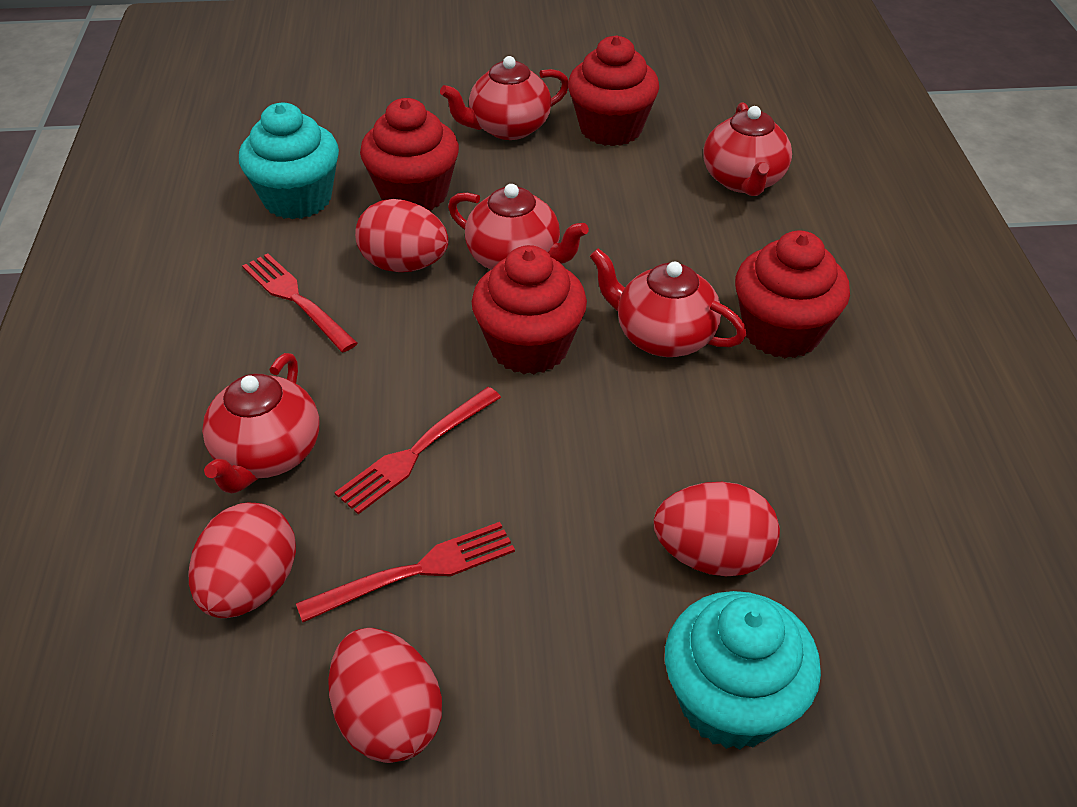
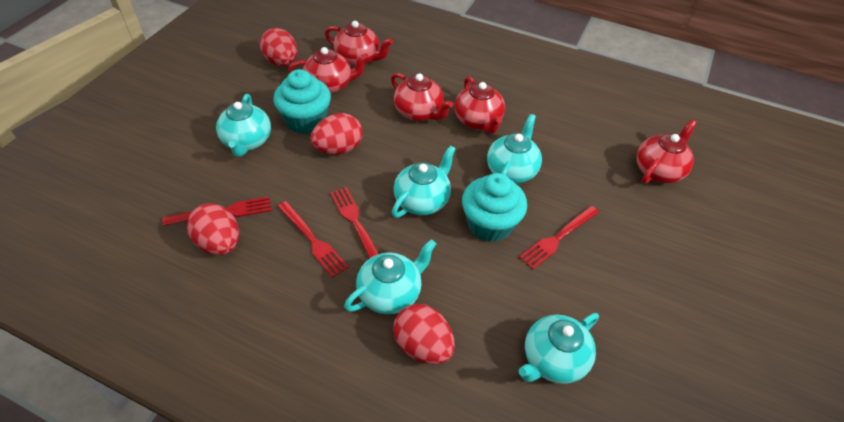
red cupcake: 4 -> 0
red fork: 3 -> 4
turquoise teapot: 0 -> 5

